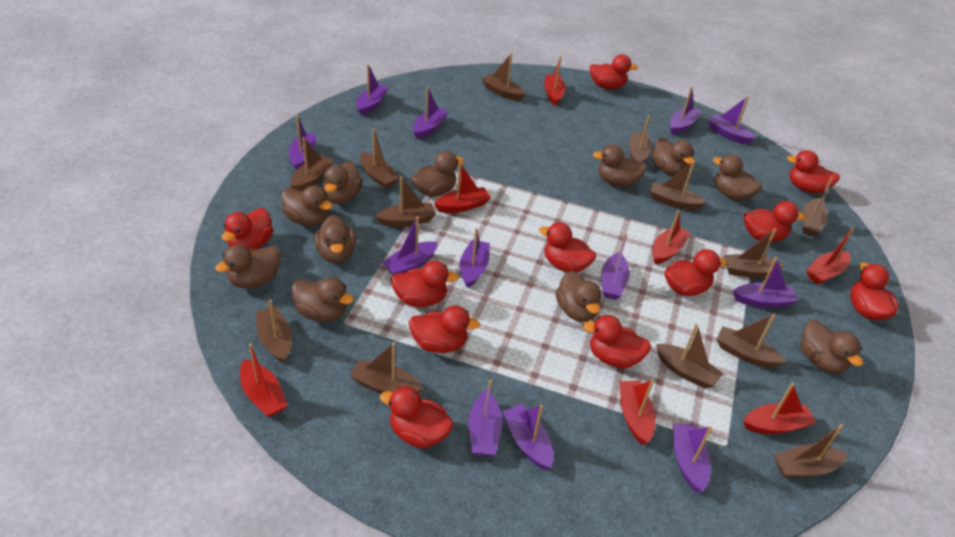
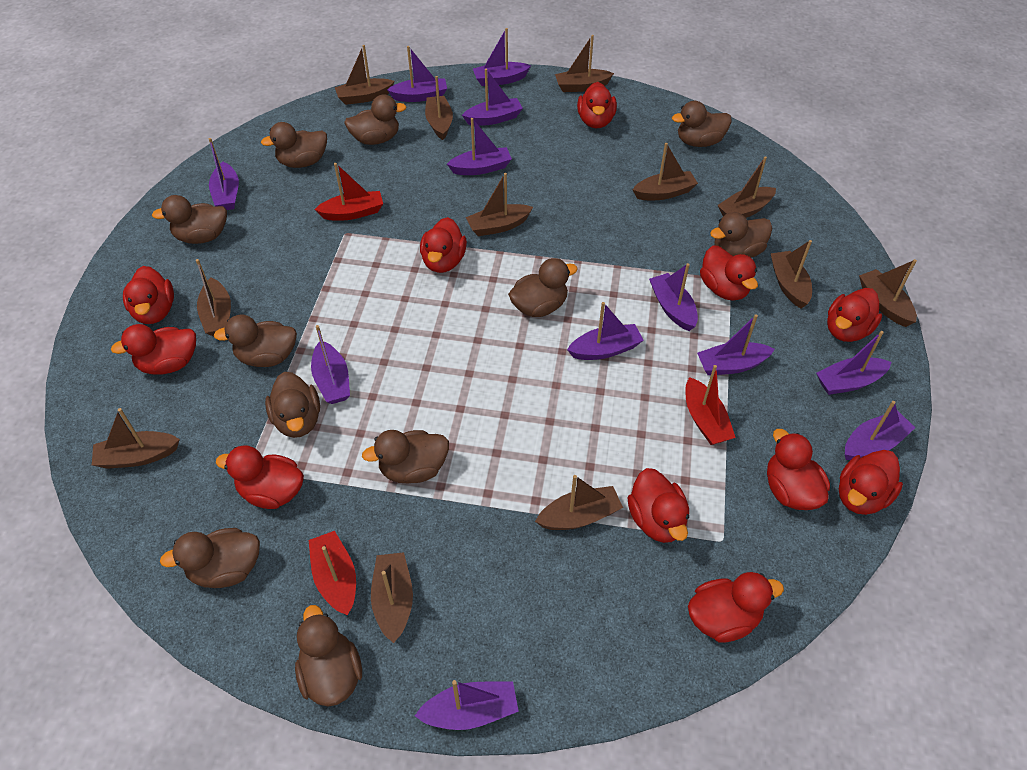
brown boat: 13 -> 12
red boat: 7 -> 3

